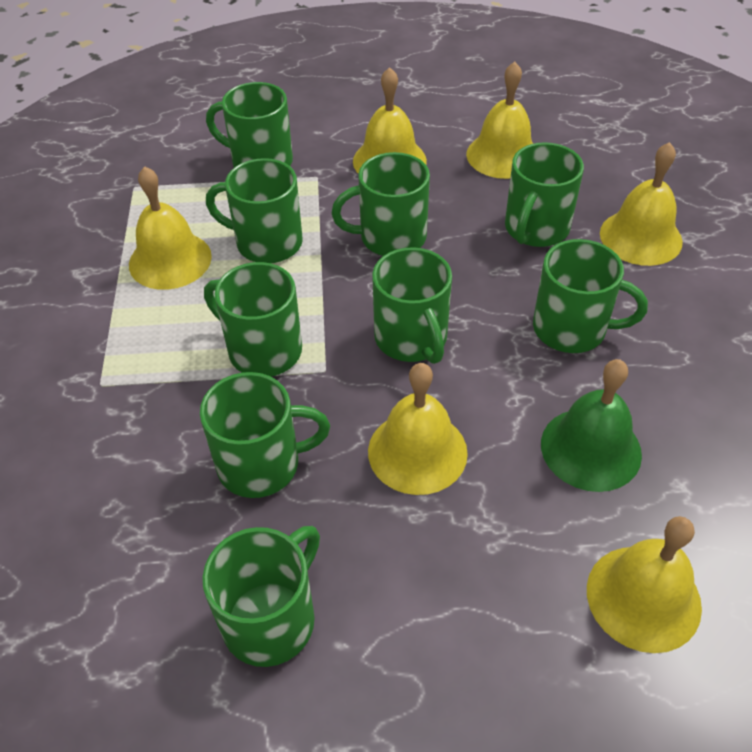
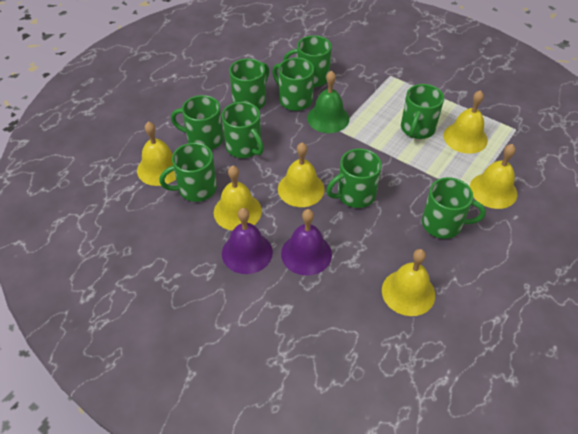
purple bell: 0 -> 2

